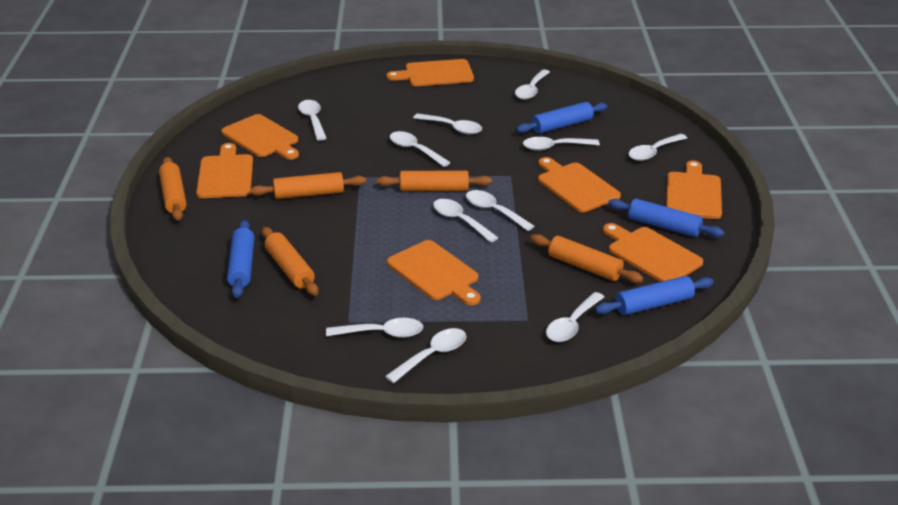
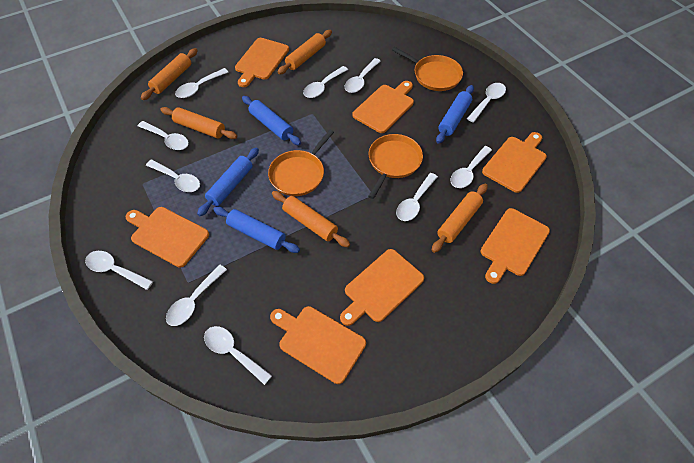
orange pan: 0 -> 3

